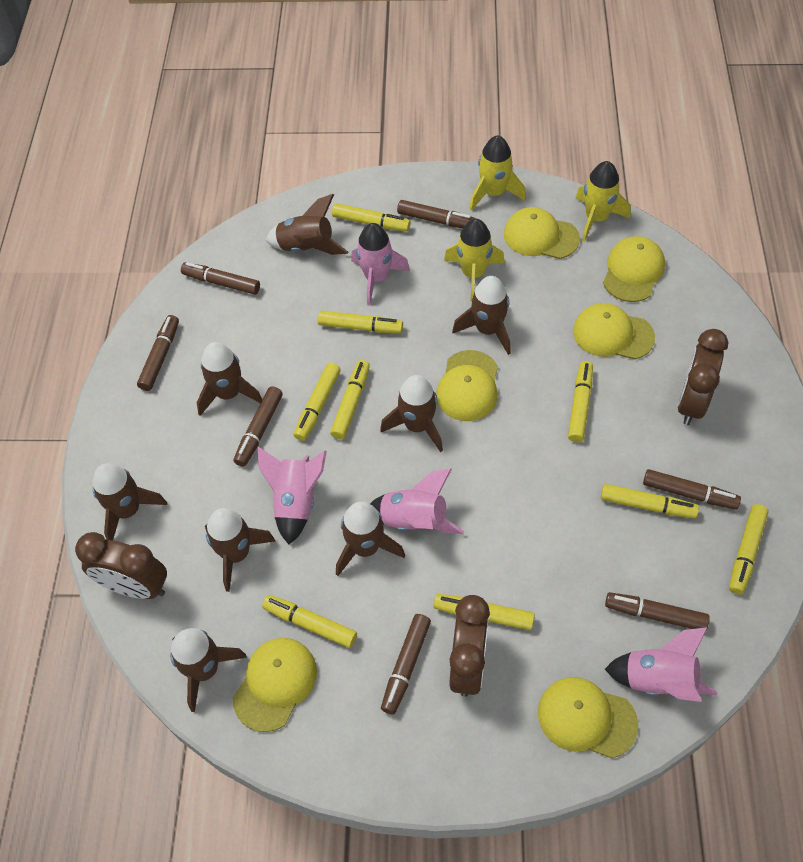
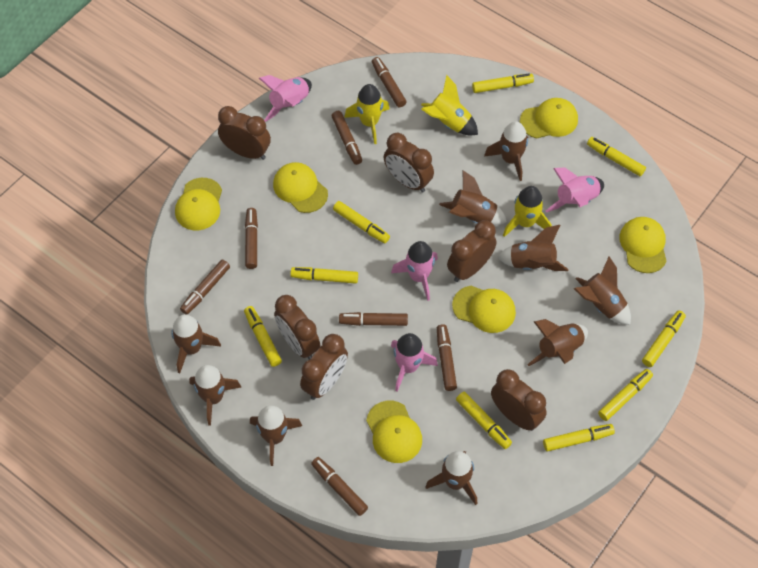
brown clock: 3 -> 6
brown rocket: 8 -> 9

